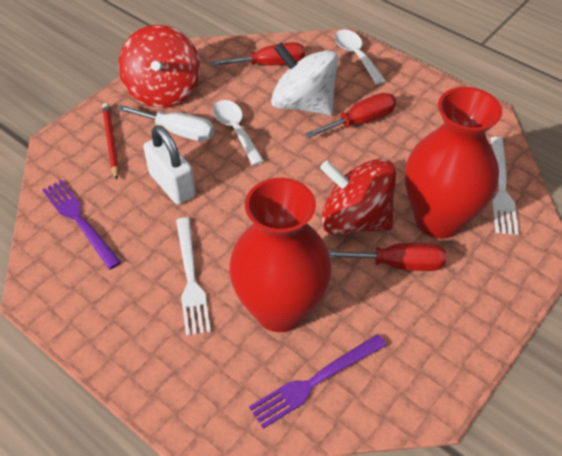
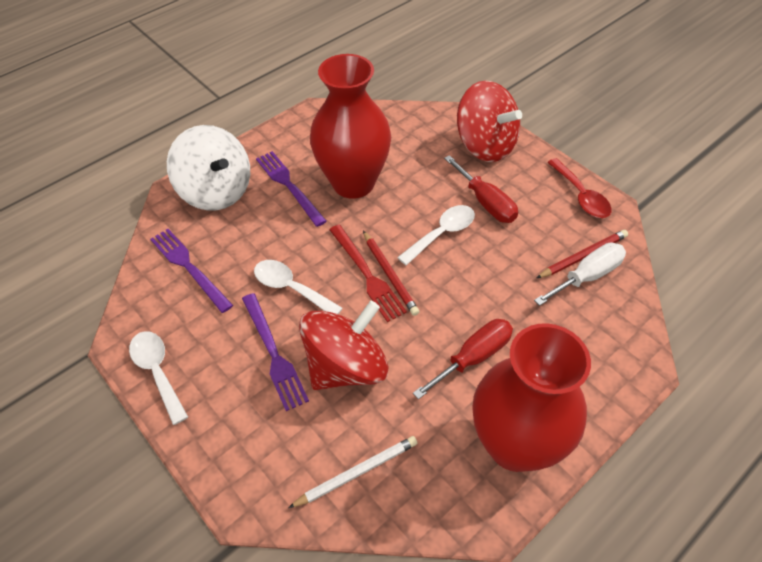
purple fork: 2 -> 3
red fork: 0 -> 1
red pencil: 1 -> 2
red screwdriver: 3 -> 2
red spoon: 0 -> 1
white fork: 2 -> 0
white padlock: 1 -> 0
white pencil: 0 -> 1
white spoon: 2 -> 3

